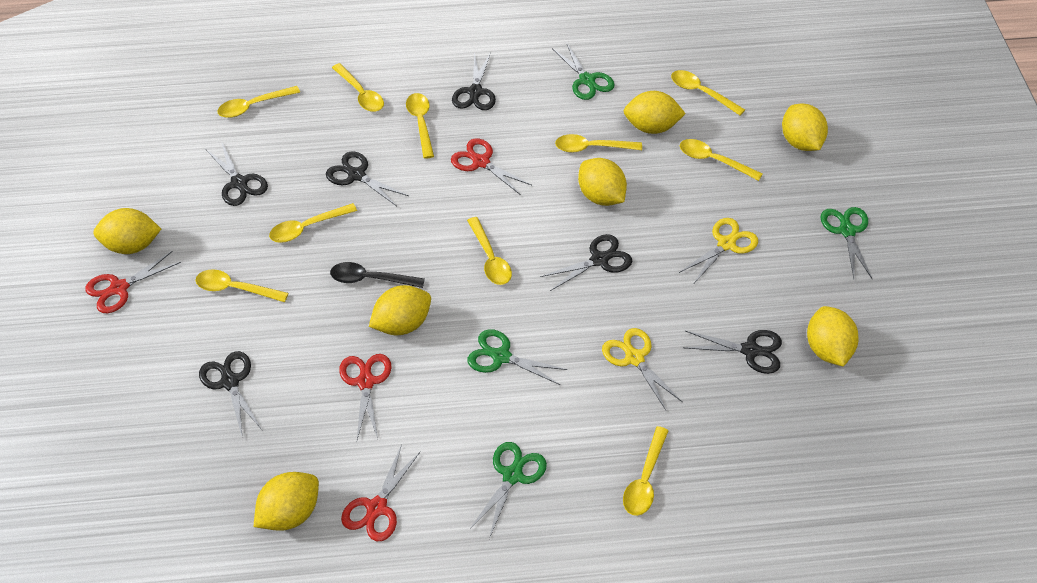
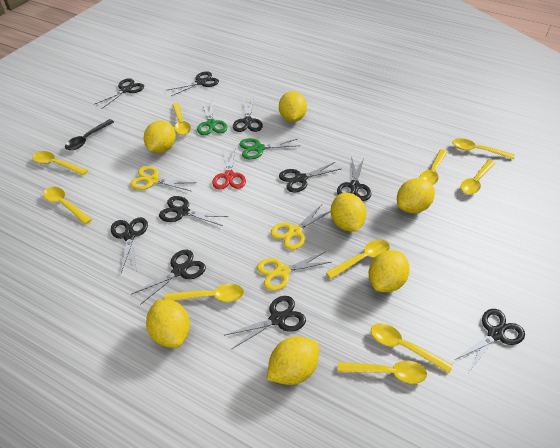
black scissors: 6 -> 10
green scissors: 4 -> 2
red scissors: 4 -> 1
yellow scissors: 2 -> 3

